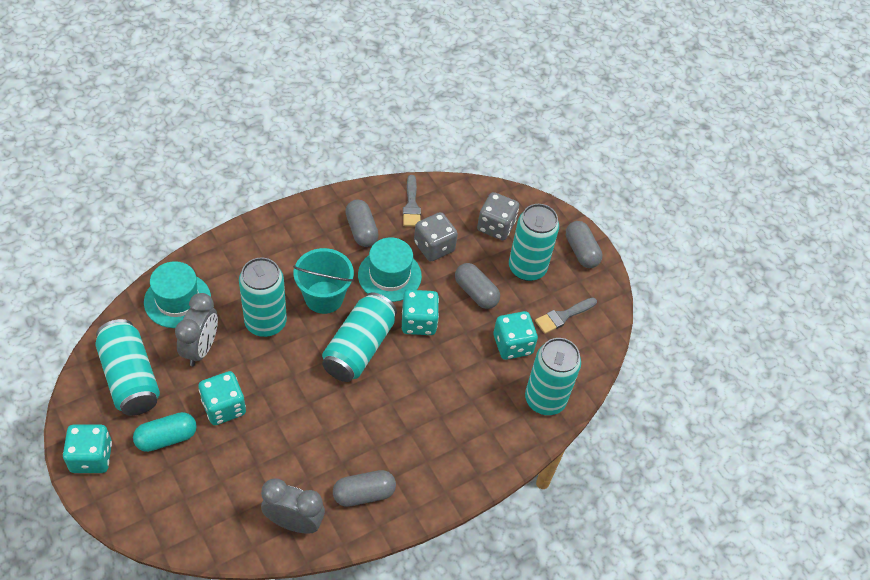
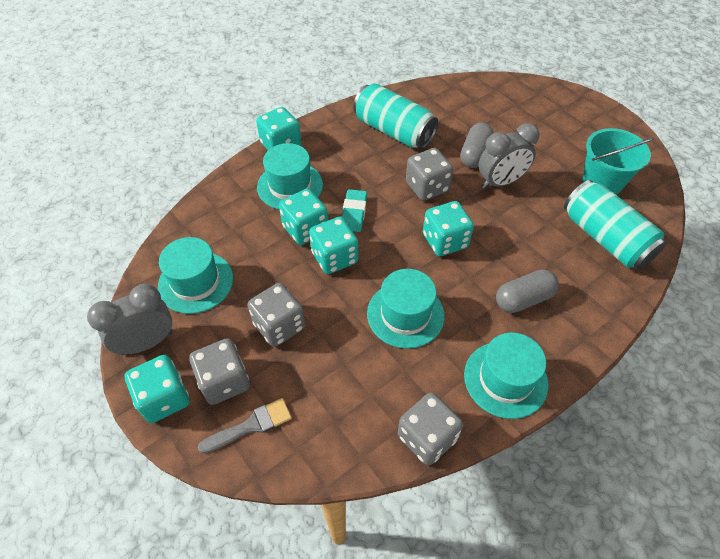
grey brush: 2 -> 1
grey capsule: 4 -> 2
grey dice: 2 -> 4
turquoise can: 5 -> 2
turquoise capsule: 1 -> 0
turquoise dice: 4 -> 5
turquoise eraser: 0 -> 1
turquoise hat: 2 -> 4

